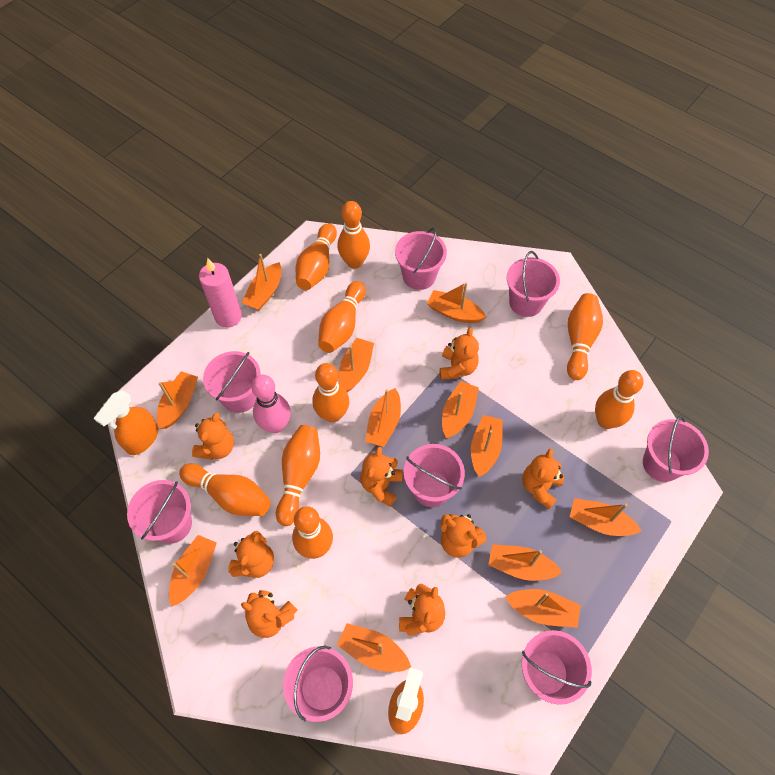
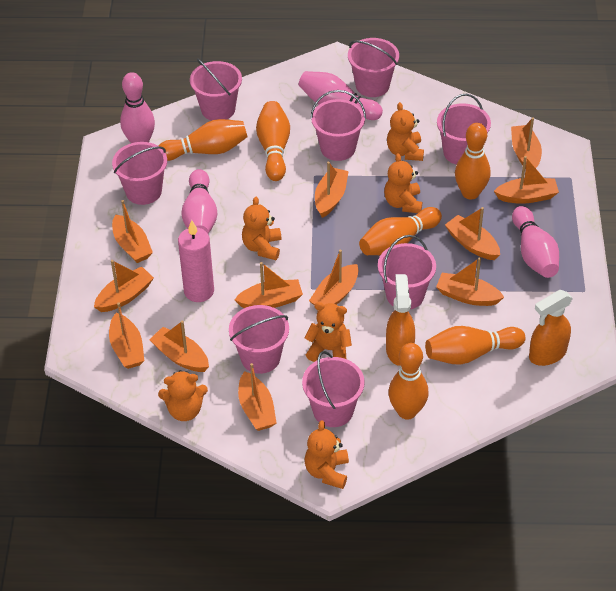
orange bowling pin: 9 -> 6
orange teddy bear: 8 -> 6
pink bowling pin: 1 -> 4

